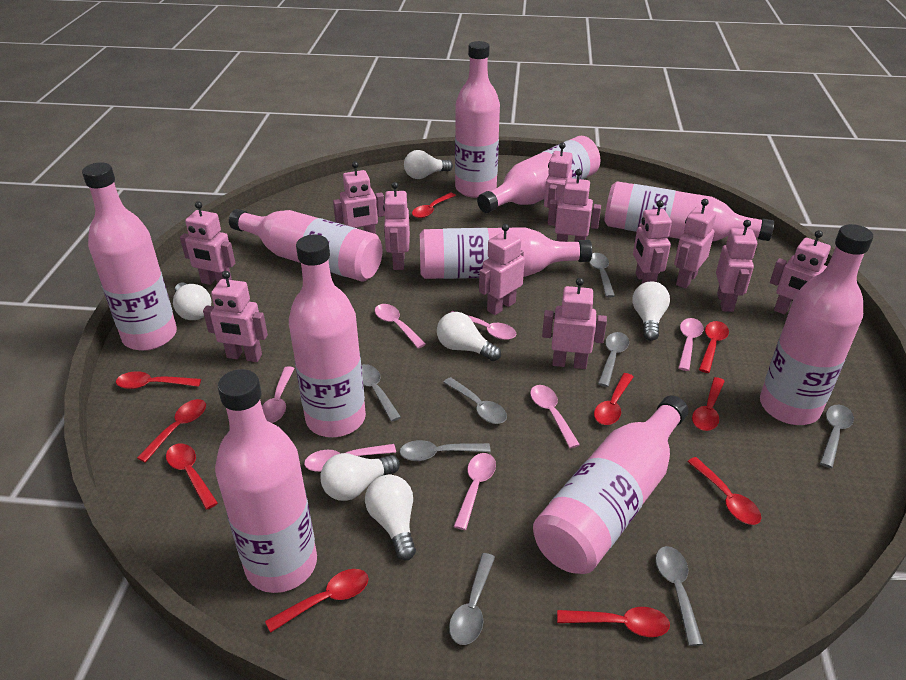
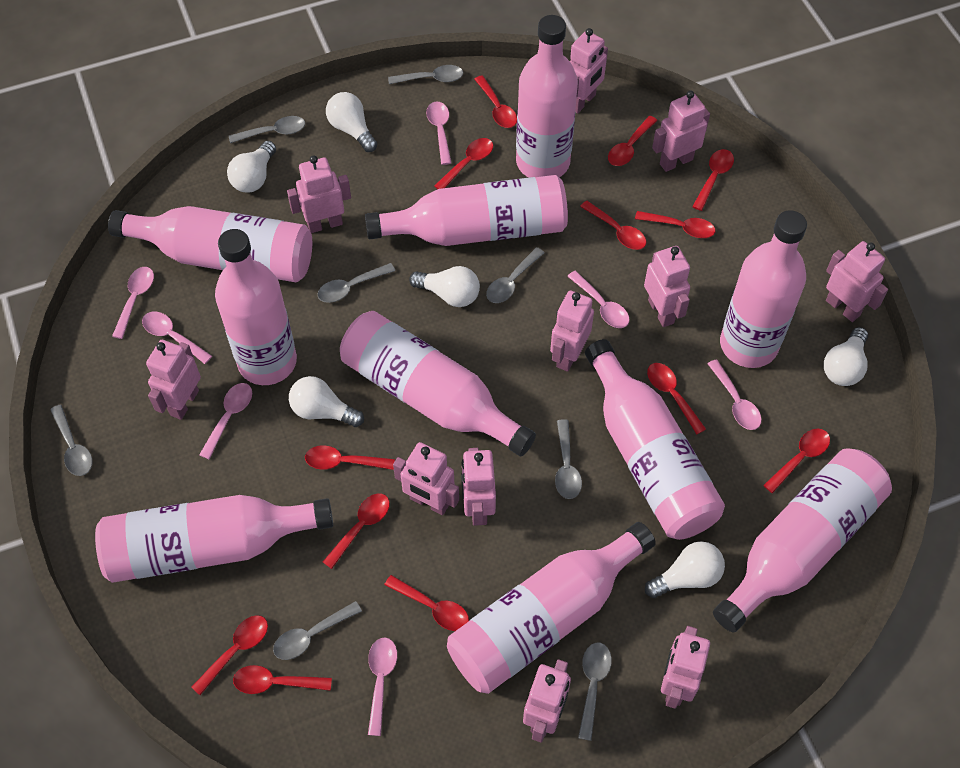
pink robot: 12 -> 11
red spoon: 10 -> 13

